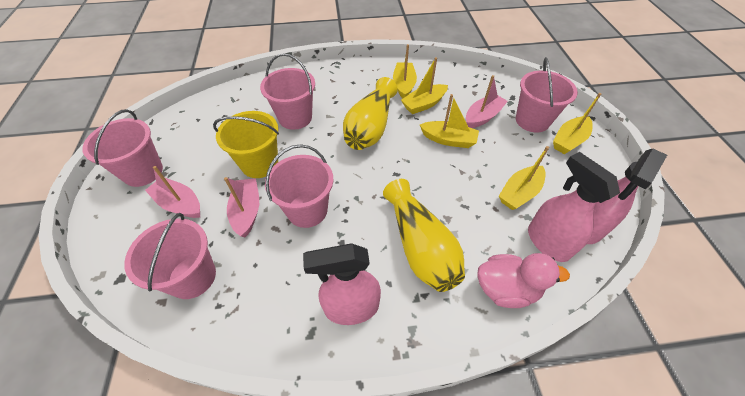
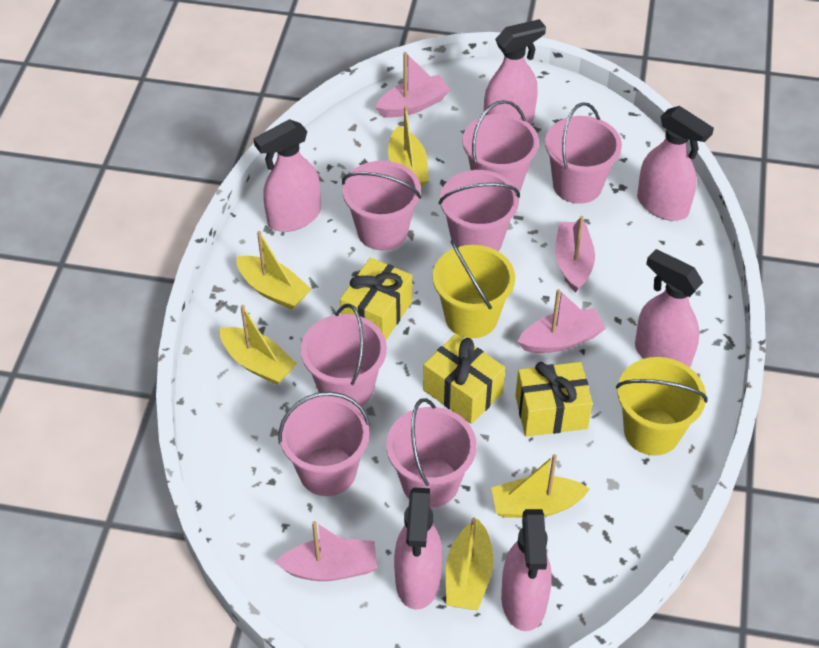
pink boat: 3 -> 4
pink bucket: 5 -> 7
pink duck: 1 -> 0
pink spray bottle: 3 -> 6
yellow bucket: 1 -> 2
yellow gift: 0 -> 3
yellow vase: 2 -> 0

